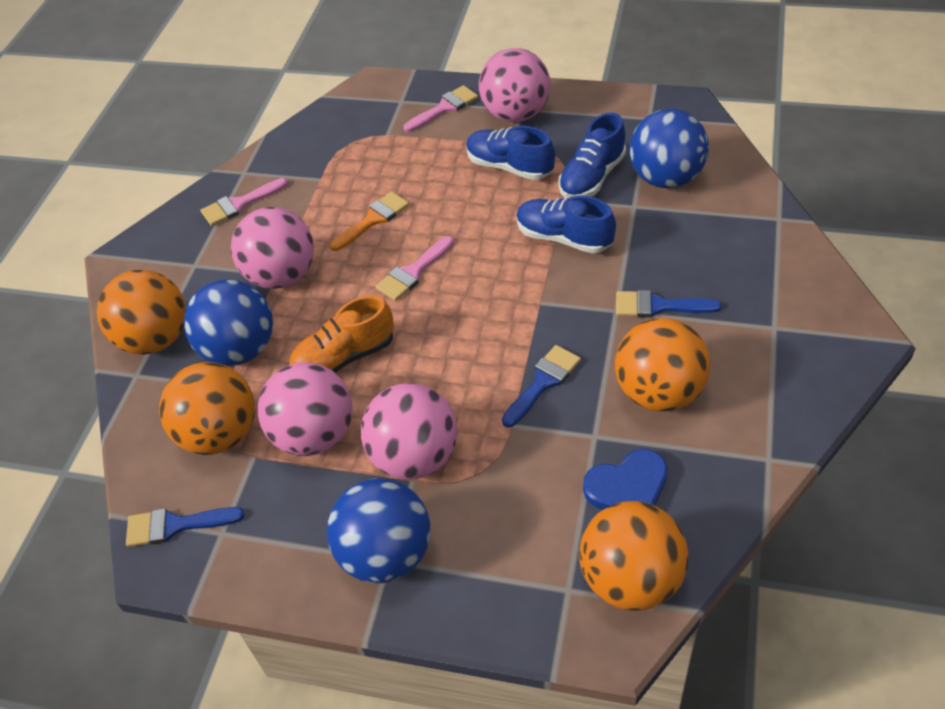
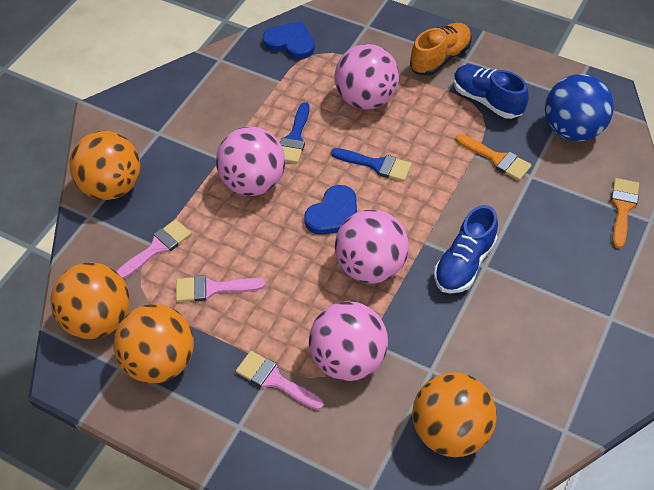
blue ball: 3 -> 1
blue brush: 3 -> 2
blue heart: 1 -> 2
blue shoe: 3 -> 2
orange brush: 1 -> 2

